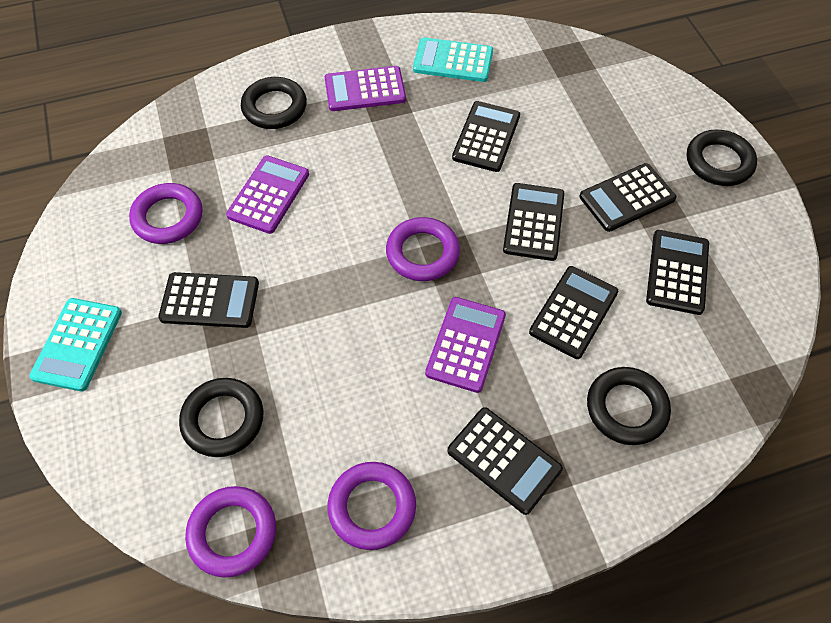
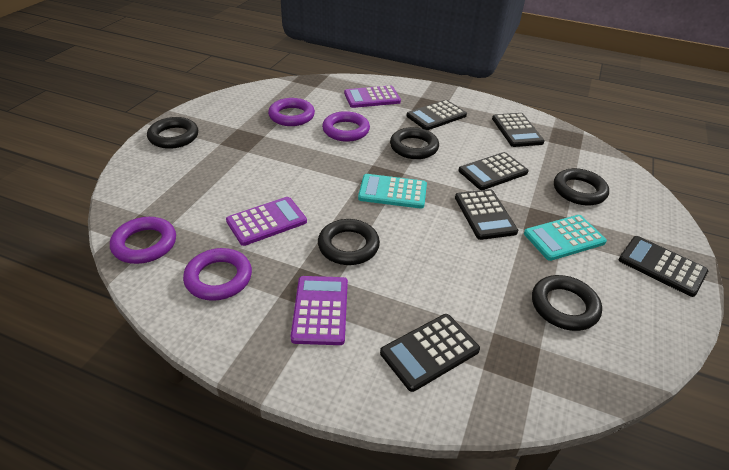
black calculator: 7 -> 6
black ring: 4 -> 5

